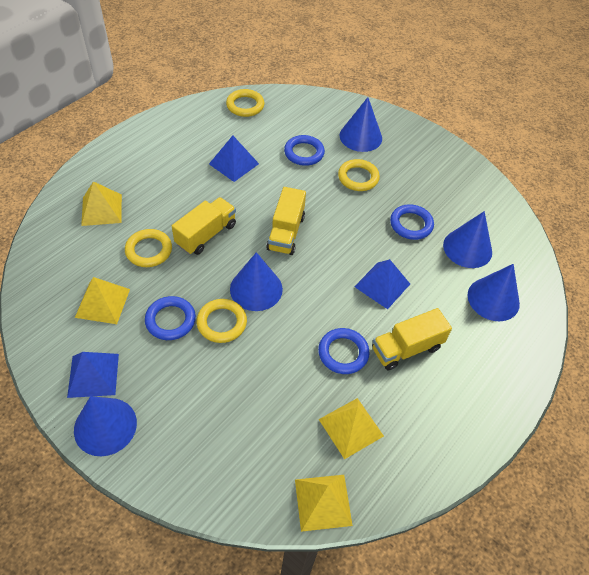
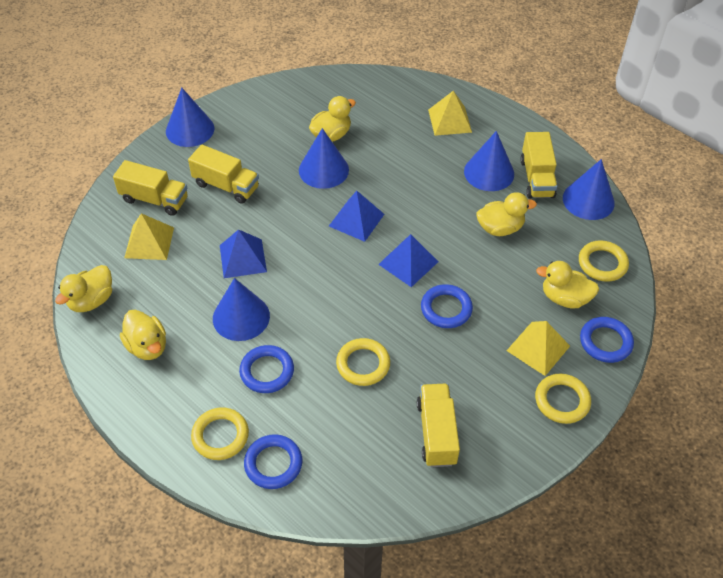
yellow duck: 0 -> 5
yellow pyramid: 4 -> 3
yellow truck: 3 -> 4

